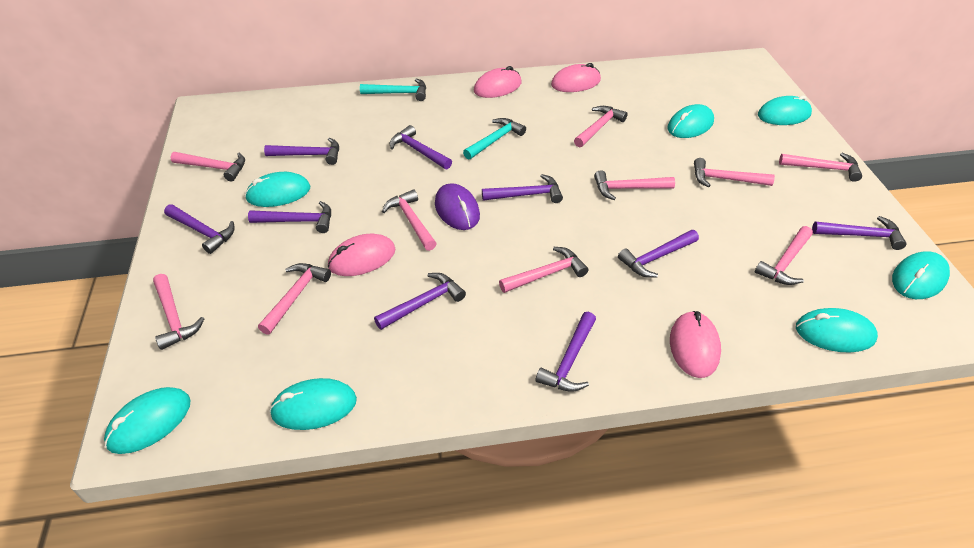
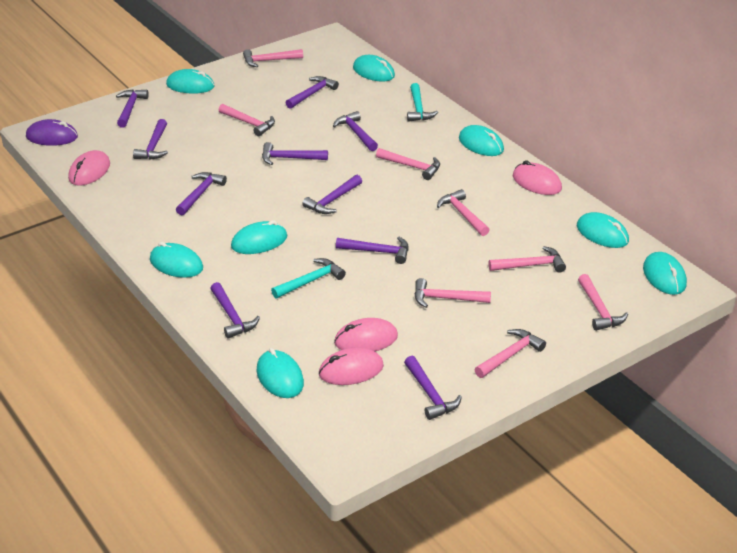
pink hammer: 10 -> 8
purple hammer: 9 -> 10
turquoise mouse: 7 -> 8

